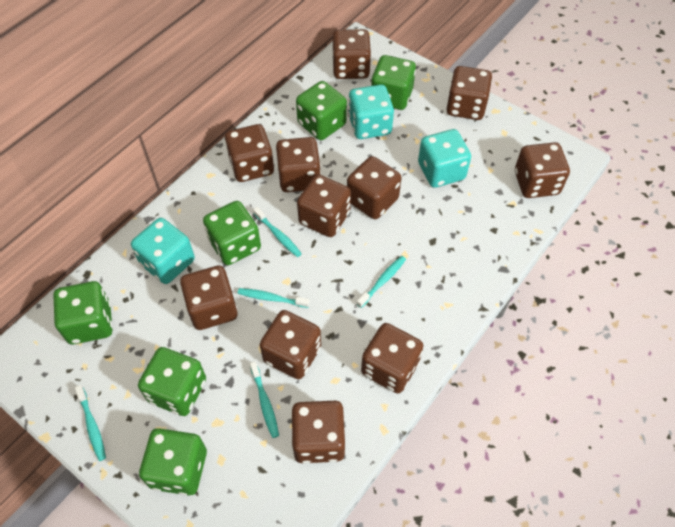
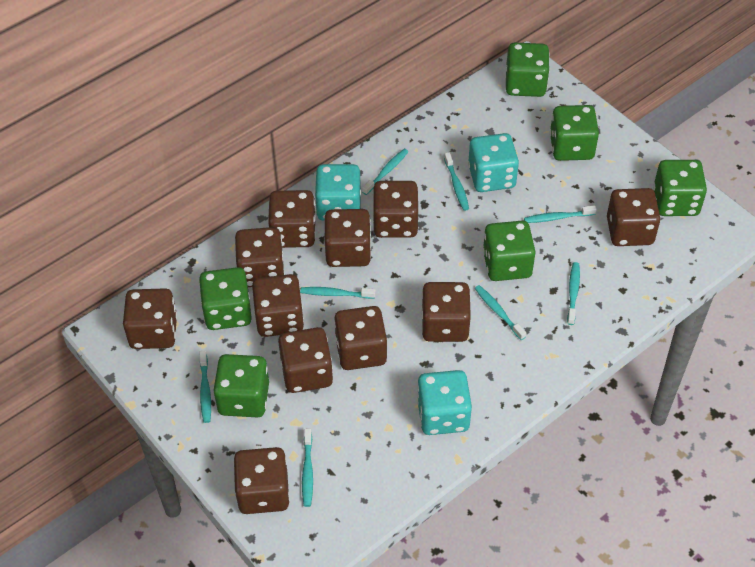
turquoise toothbrush: 5 -> 8

